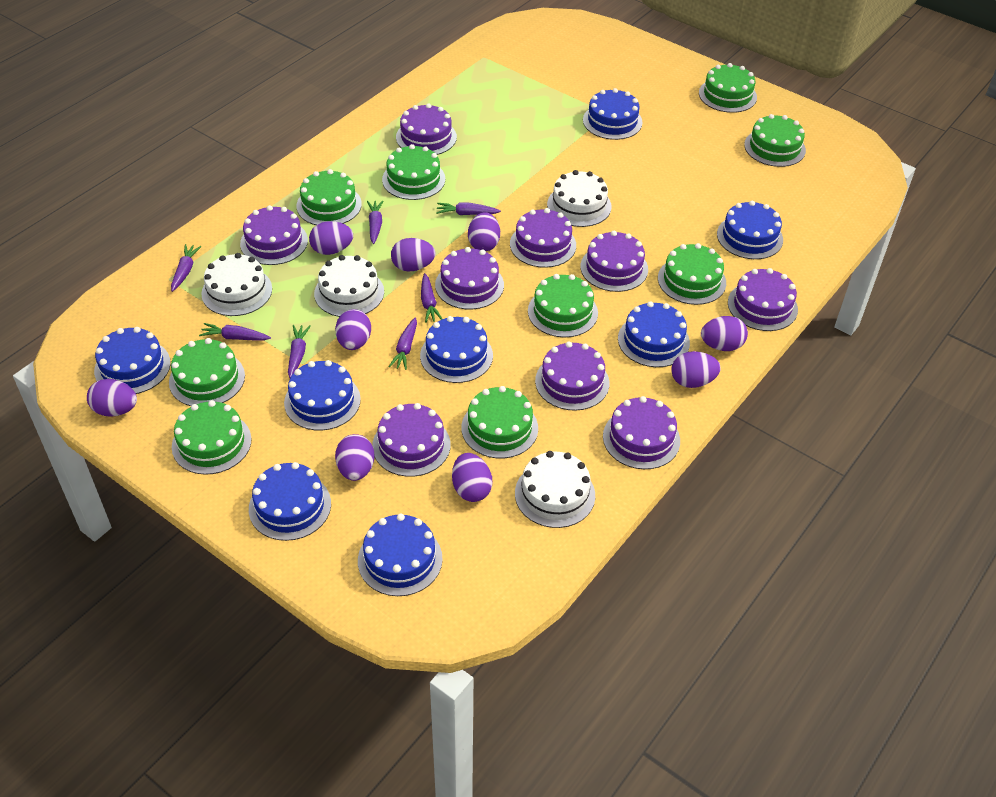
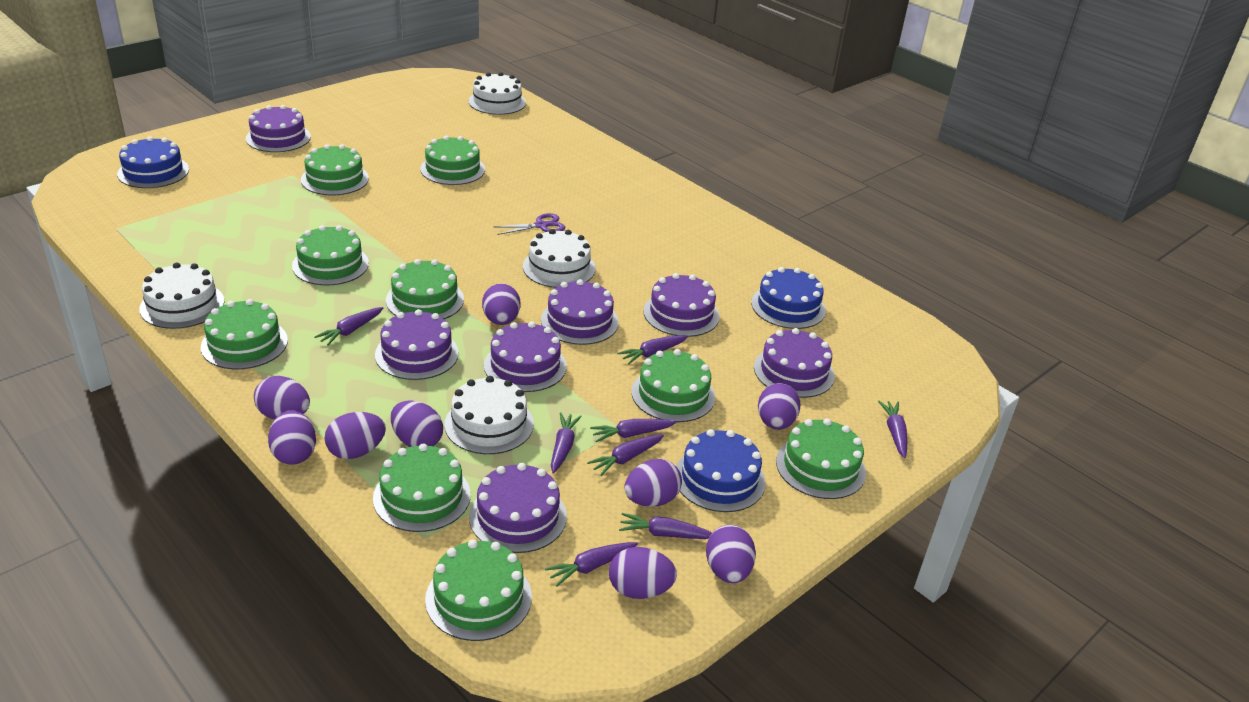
blue cake: 8 -> 3
purple cake: 9 -> 7
purple carrot: 7 -> 8
purple scissors: 0 -> 1

